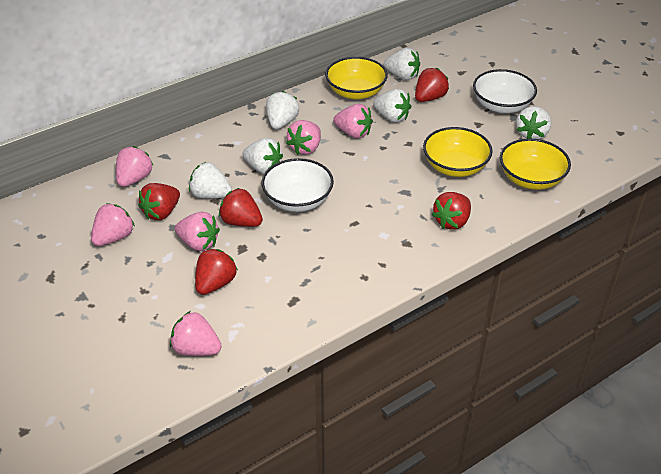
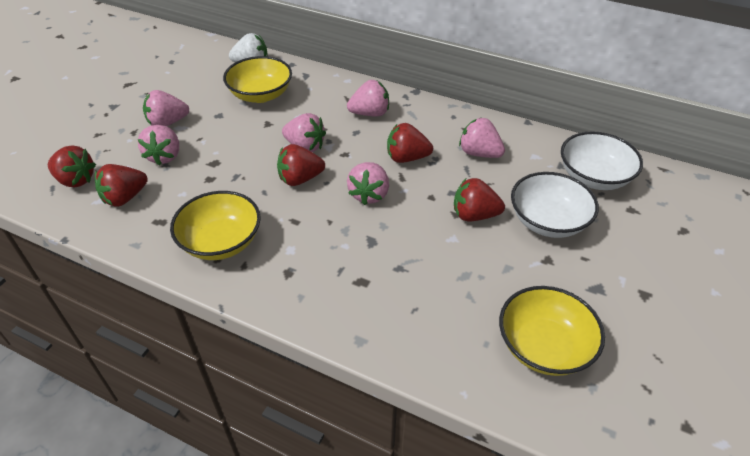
white strawberry: 6 -> 1

